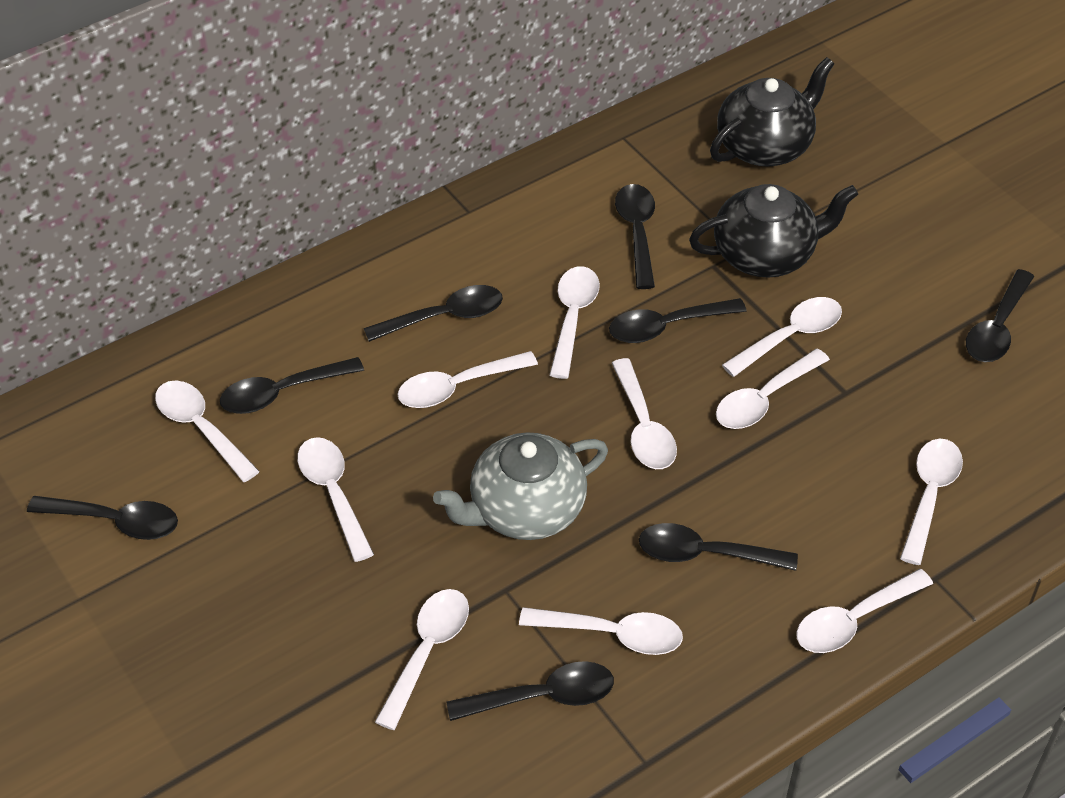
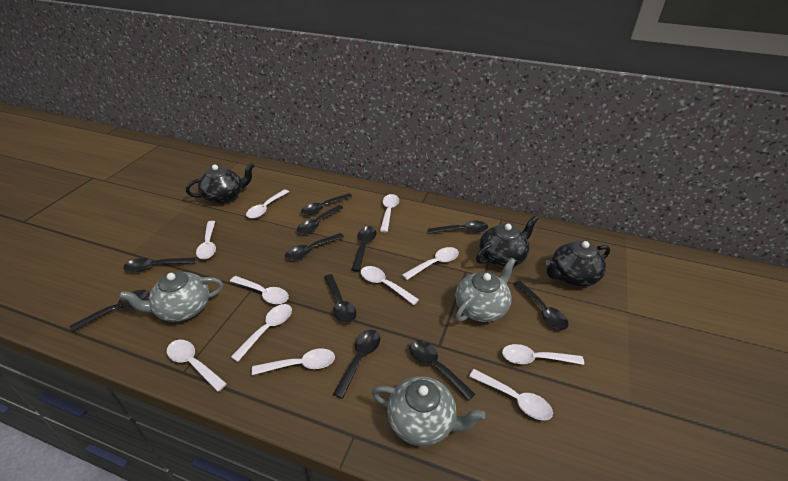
black spoon: 8 -> 11
black teapot: 2 -> 3
grey teapot: 1 -> 3

